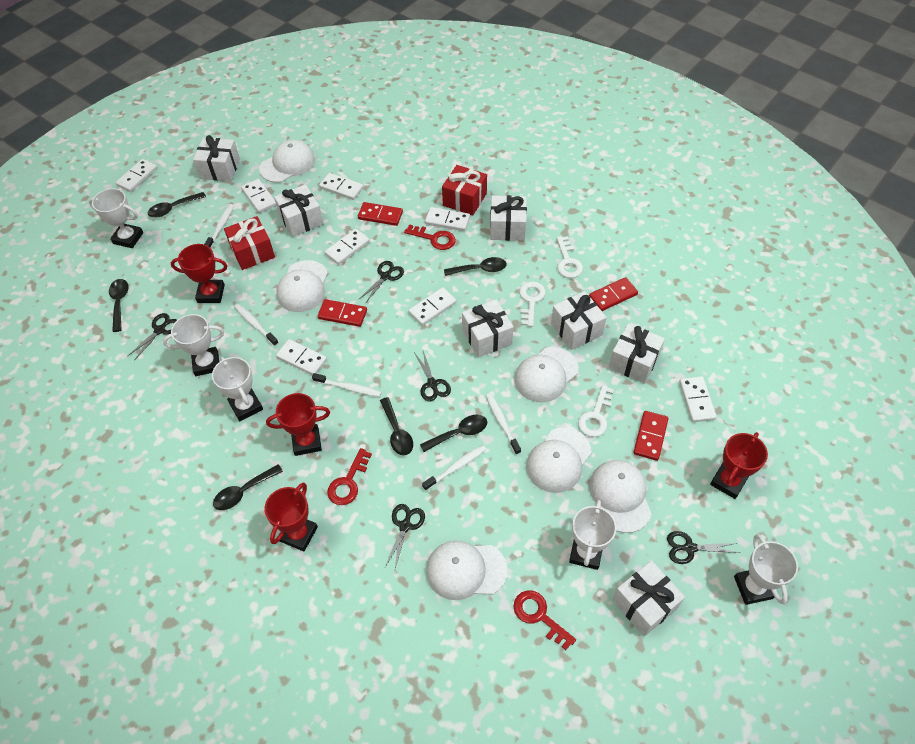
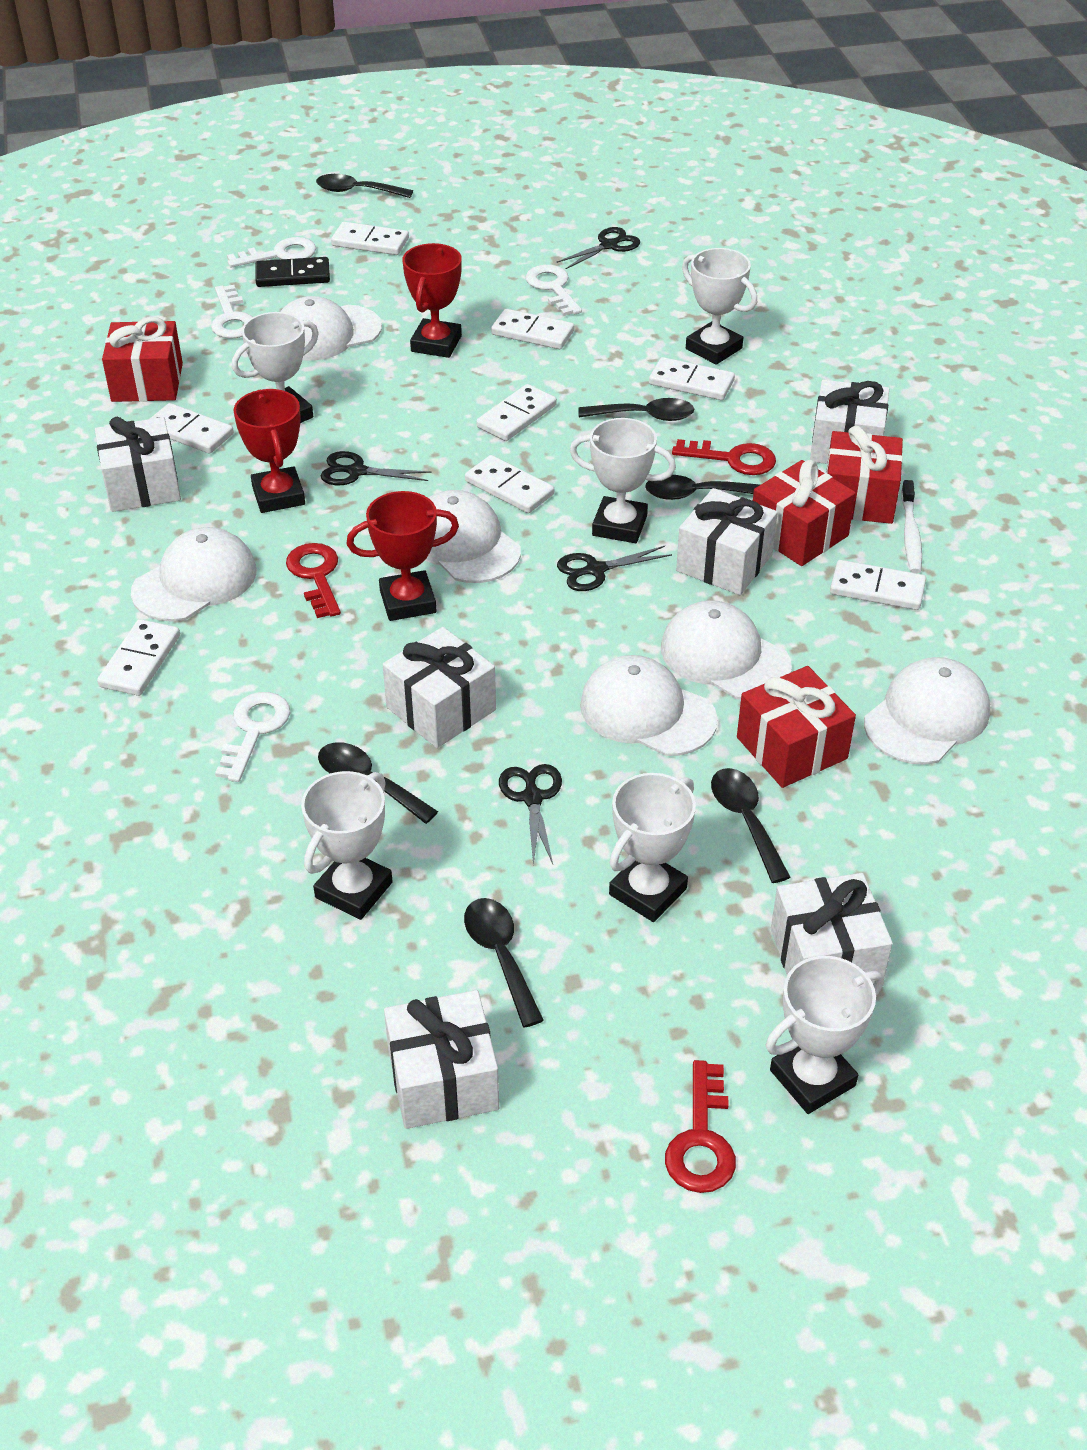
black domino: 0 -> 1
black scissors: 5 -> 4
red domino: 4 -> 0
red gift: 2 -> 4
red trophy: 4 -> 3
white gift: 7 -> 6
white key: 3 -> 4
white toothbrush: 5 -> 1
white trophy: 5 -> 6

